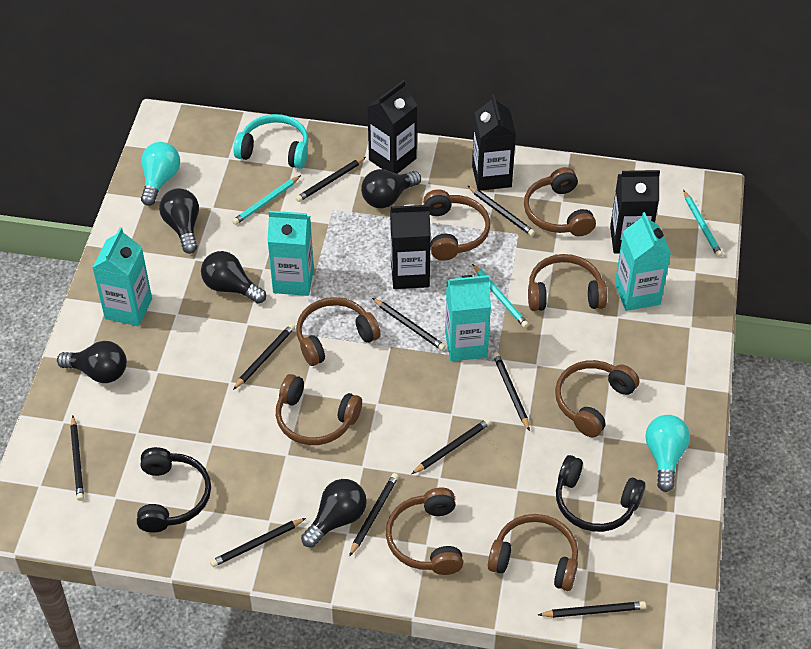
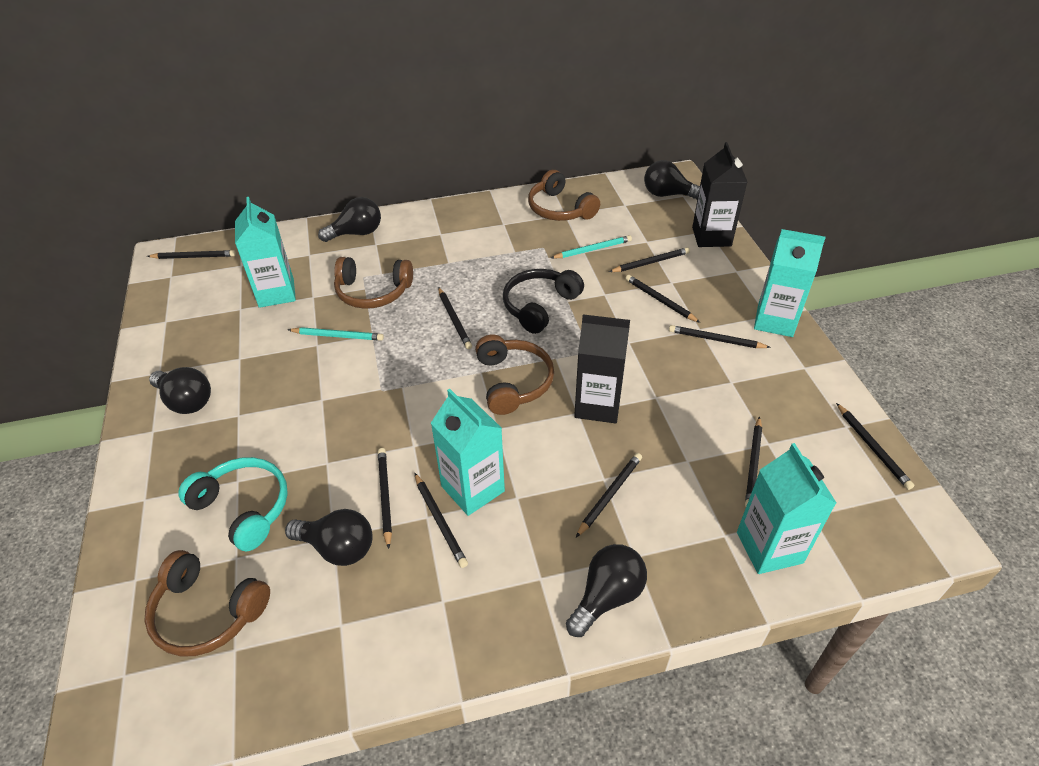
black carton: 4 -> 2
black headphones: 2 -> 1
brown headphones: 8 -> 4
turquoise light bulb: 2 -> 0
turquoise pencil: 3 -> 2

